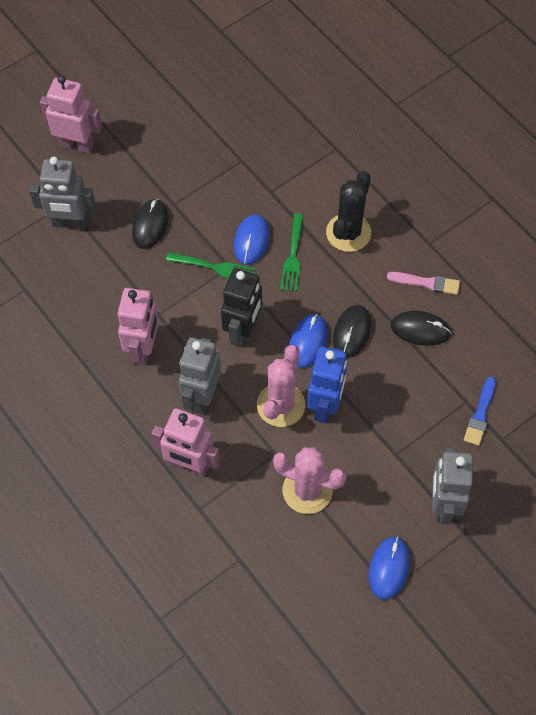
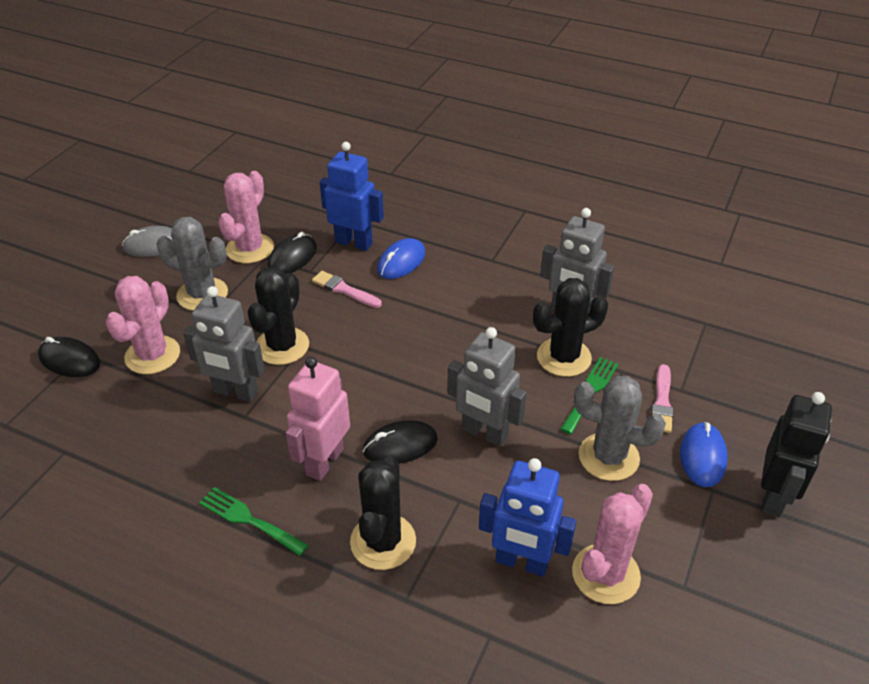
black cactus: 1 -> 3
blue brush: 1 -> 0
blue mouse: 3 -> 2
blue robot: 1 -> 2
grey cactus: 0 -> 2
grey mouse: 0 -> 1
pink brush: 1 -> 2
pink cactus: 2 -> 3
pink robot: 3 -> 1

